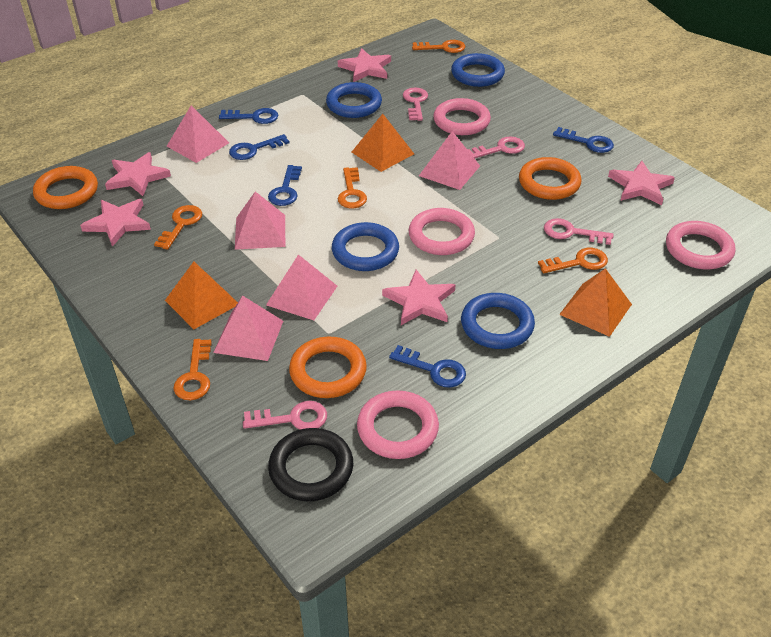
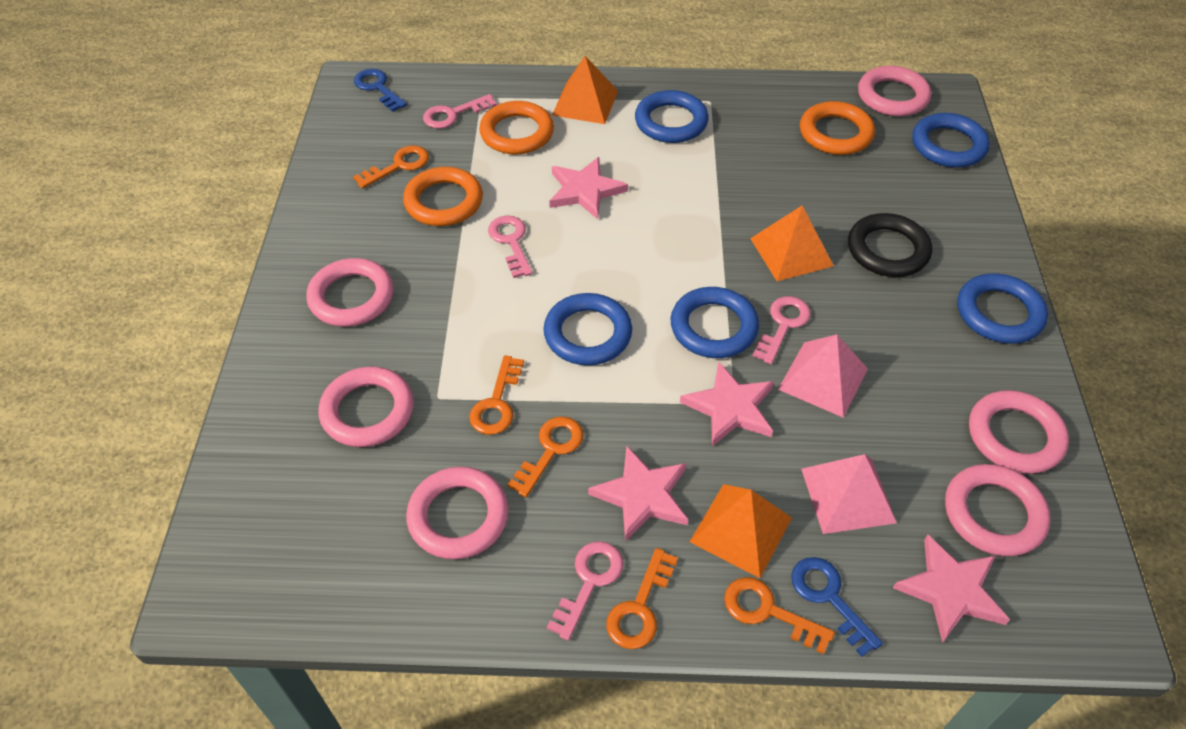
blue key: 5 -> 2
blue ring: 4 -> 5
pink pyramid: 5 -> 2
pink ring: 4 -> 6
pink star: 5 -> 4

